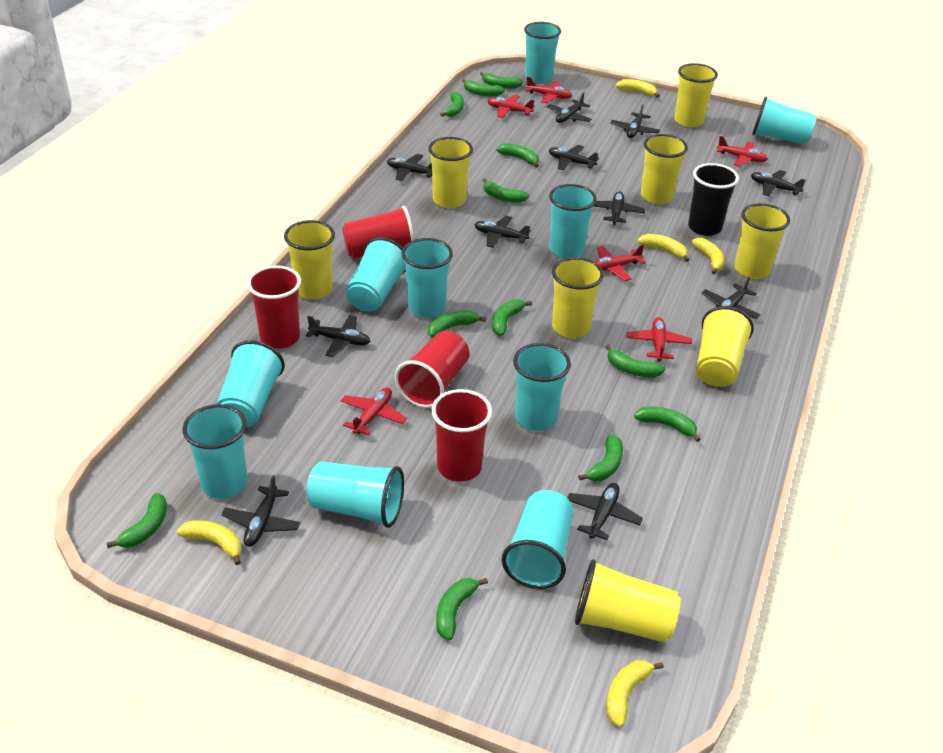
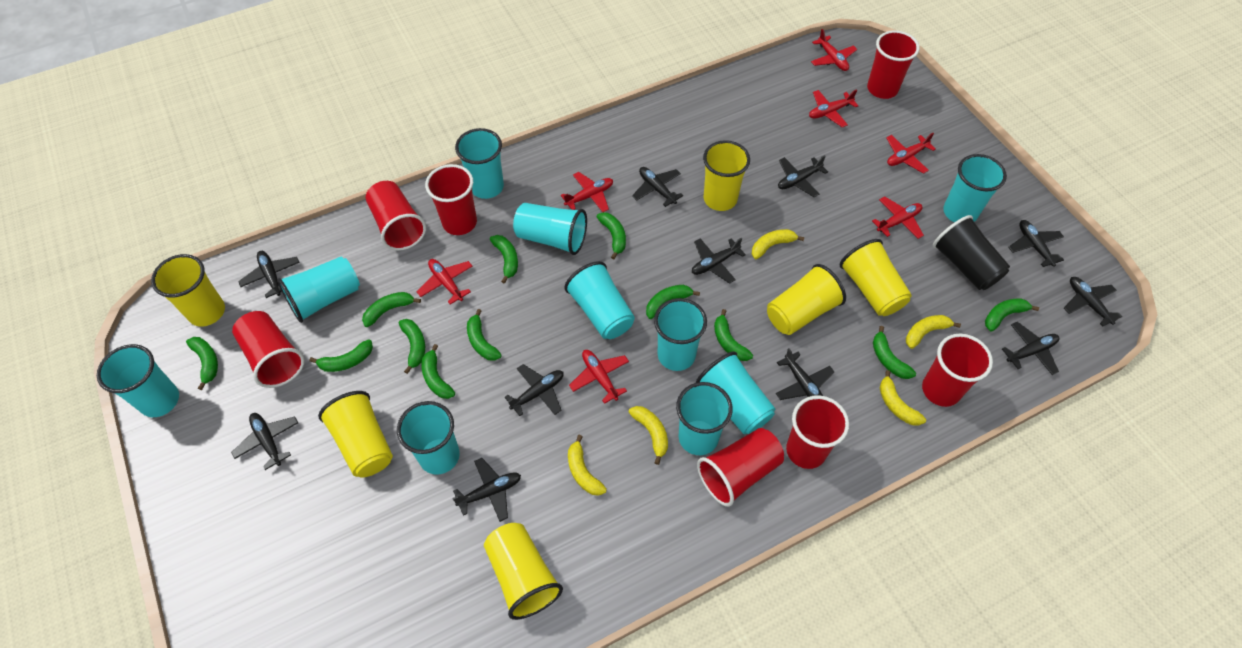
red cup: 4 -> 7
red plane: 6 -> 7
yellow cup: 8 -> 6

